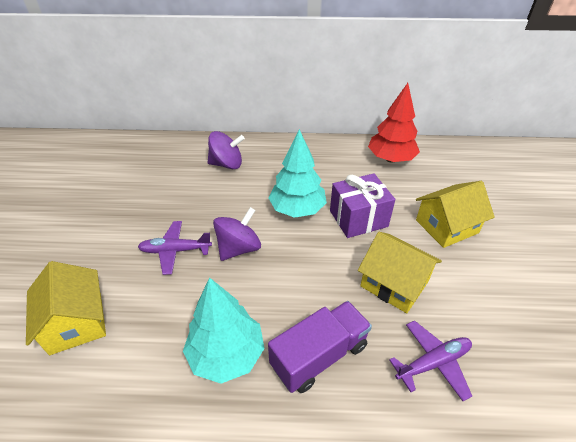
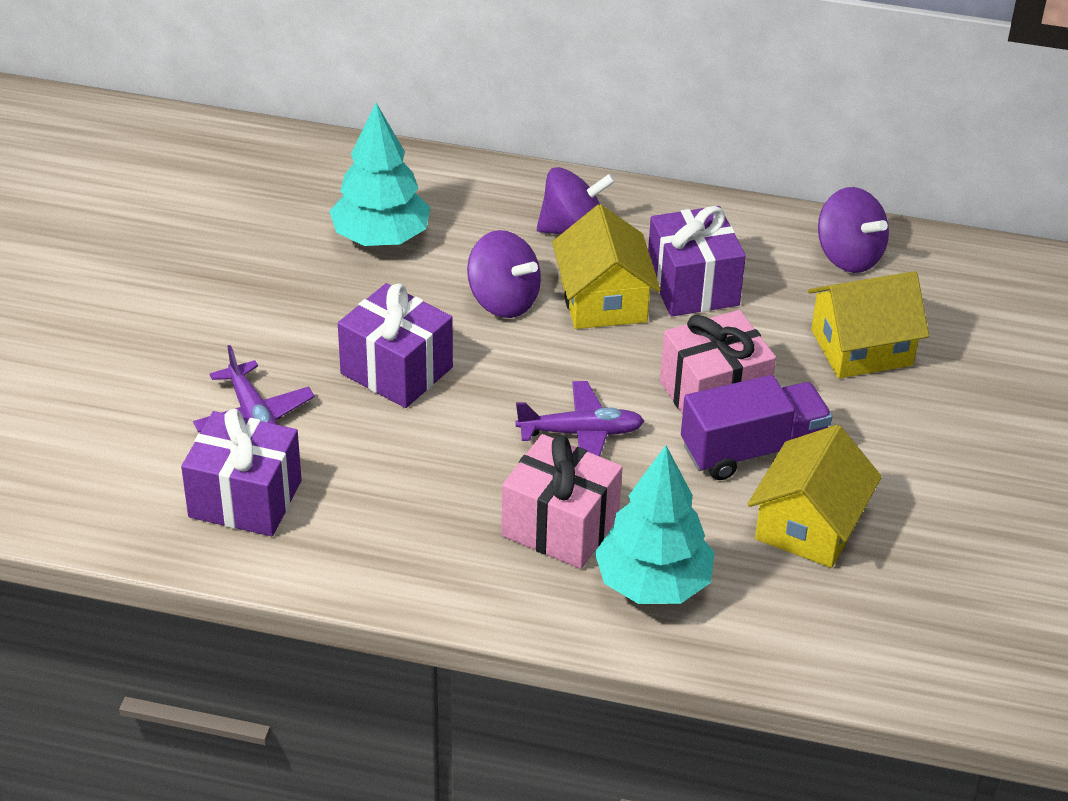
pink gift: 0 -> 2
purple gift: 1 -> 3
purple spinning top: 2 -> 3
red tree: 1 -> 0

